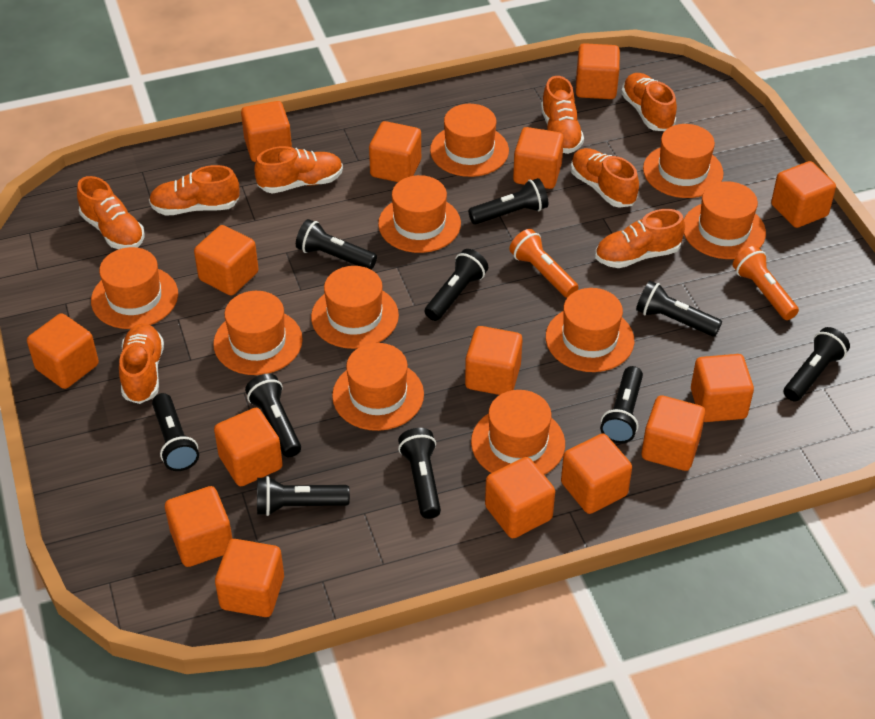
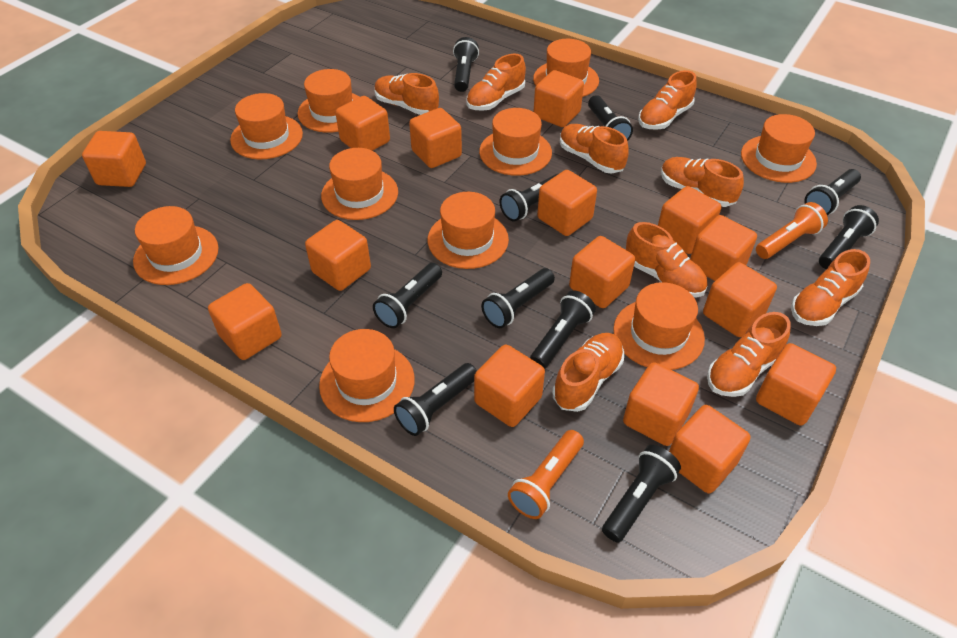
orange shoe: 8 -> 9

